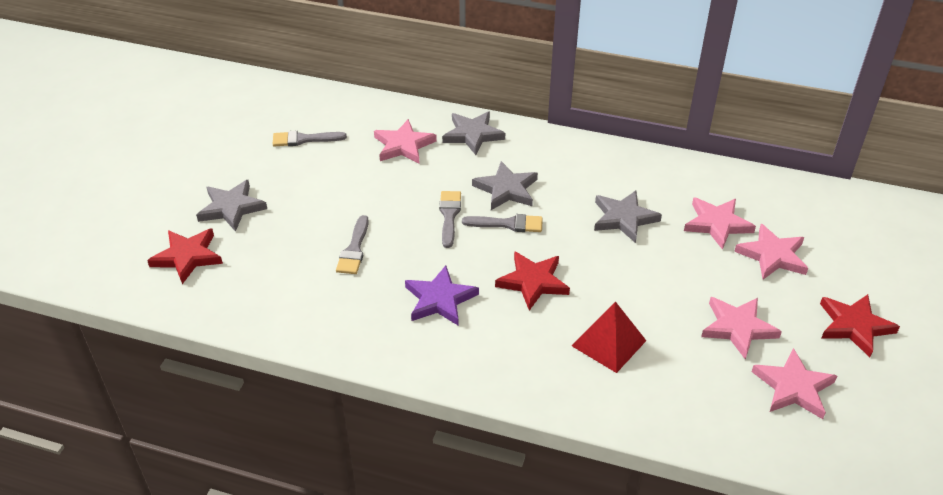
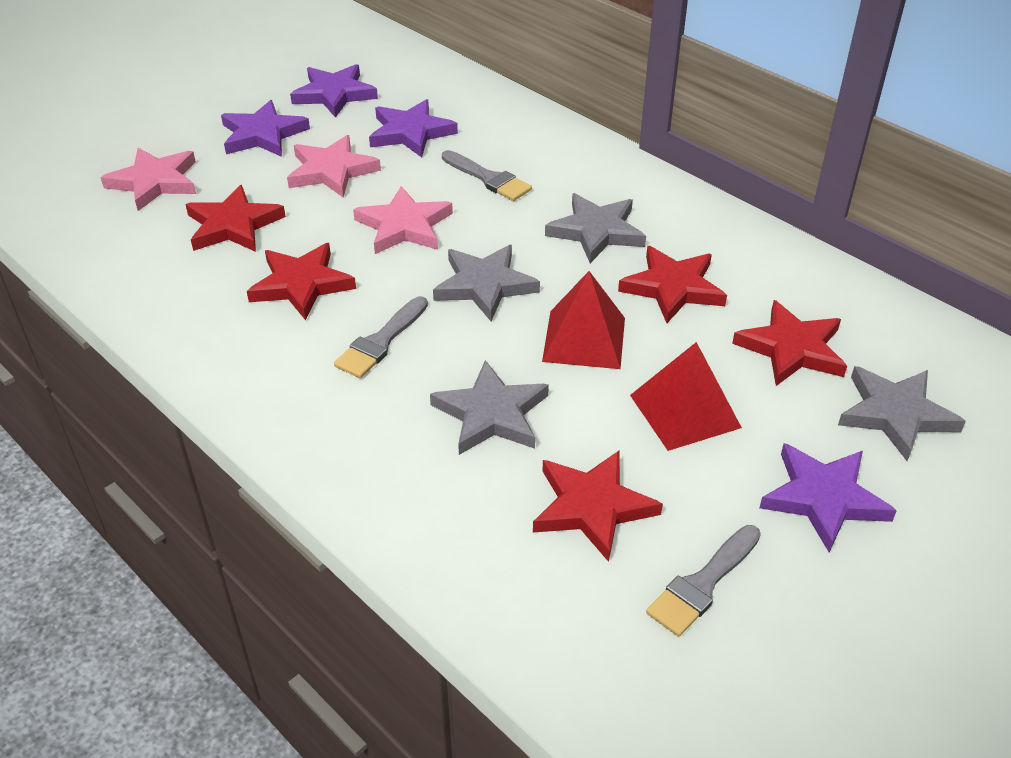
grey brush: 4 -> 3
pink star: 5 -> 3
purple star: 1 -> 4
red pyramid: 1 -> 2
red star: 3 -> 5

